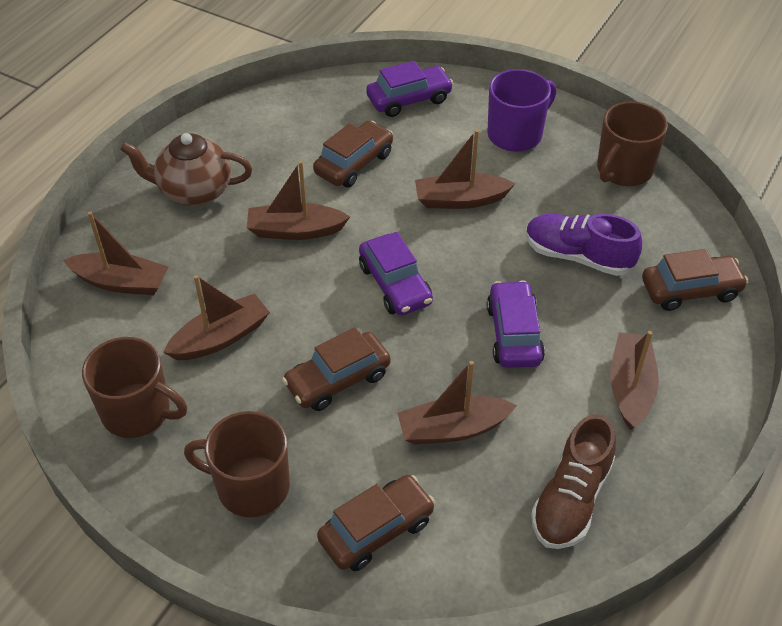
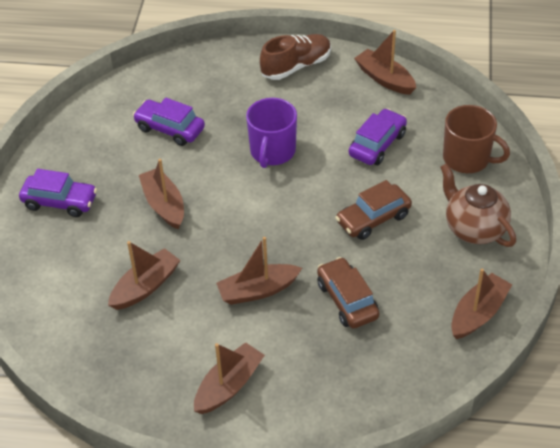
brown car: 4 -> 2
brown mug: 3 -> 1
purple shoe: 1 -> 0

